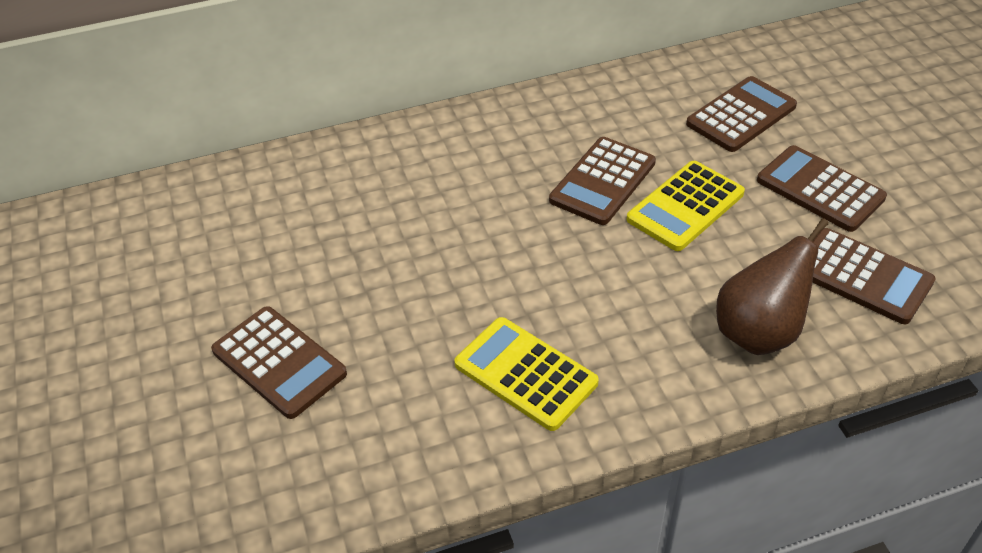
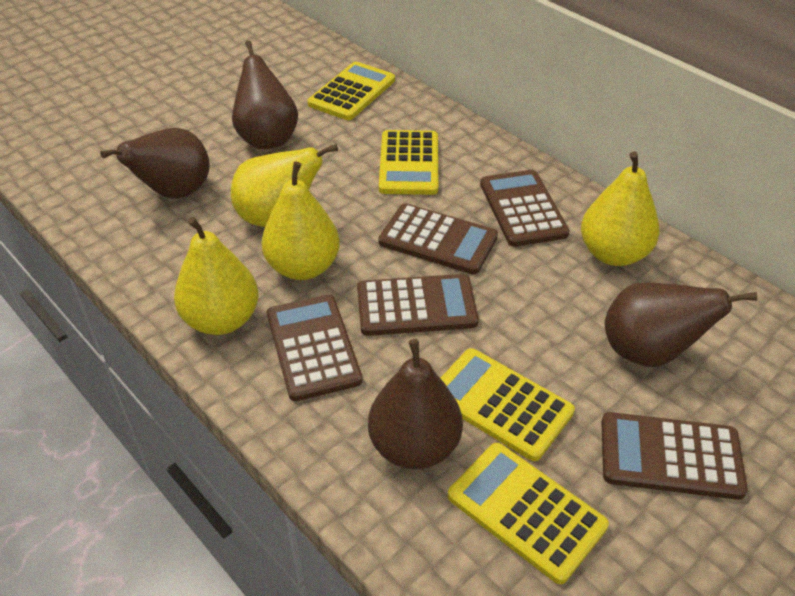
brown pear: 1 -> 4
yellow calculator: 2 -> 4
yellow pear: 0 -> 4

